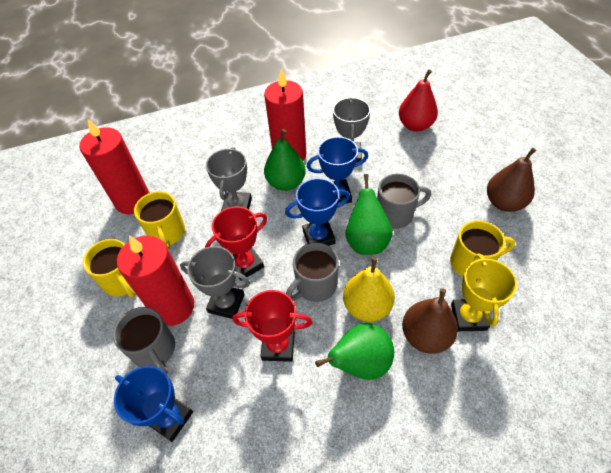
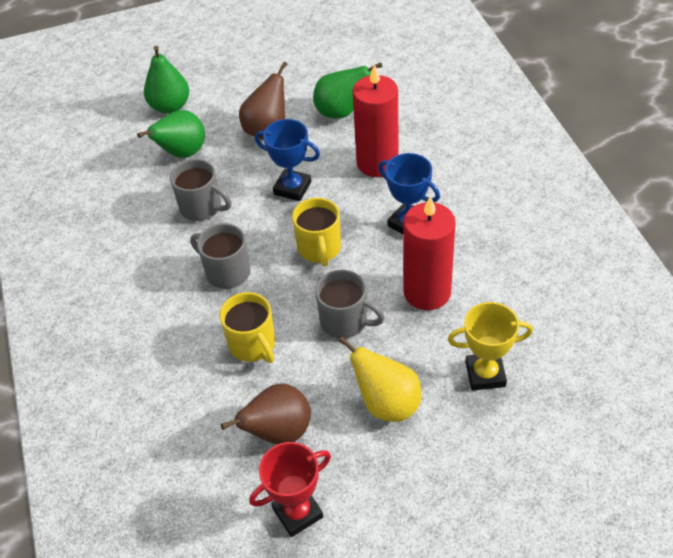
blue trophy: 3 -> 2
grey trophy: 3 -> 0
red candle: 3 -> 2
red pear: 1 -> 0
red trophy: 2 -> 1
yellow mug: 3 -> 2

